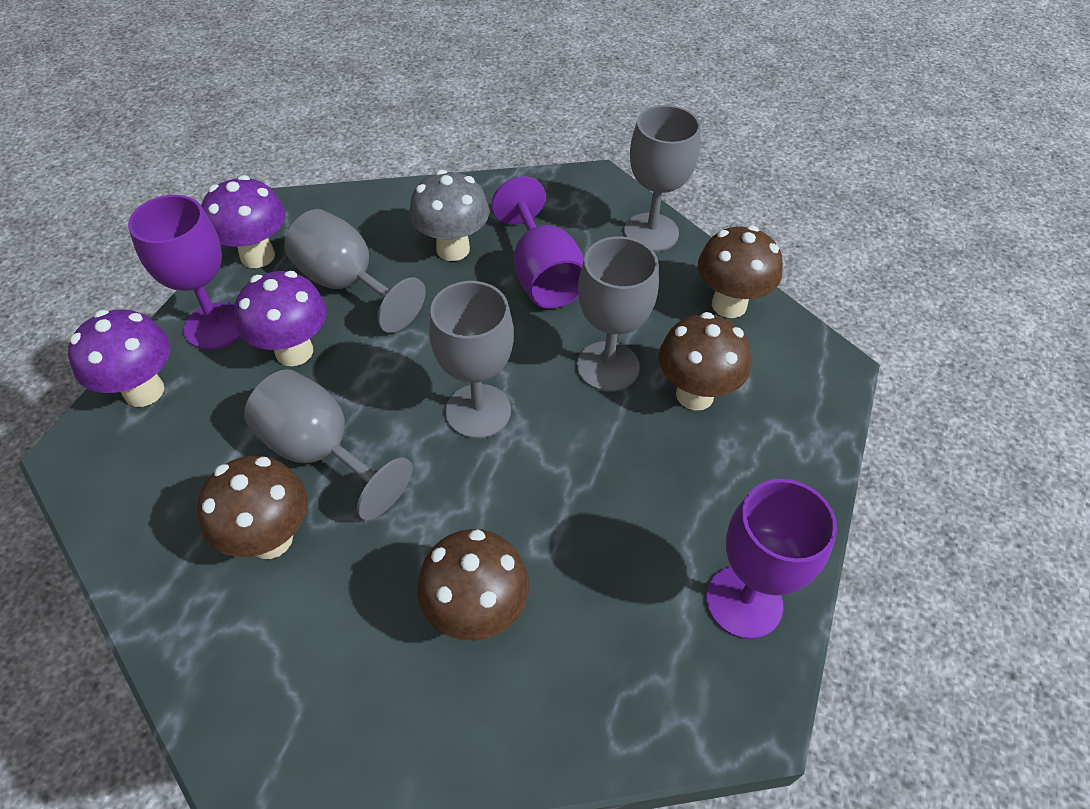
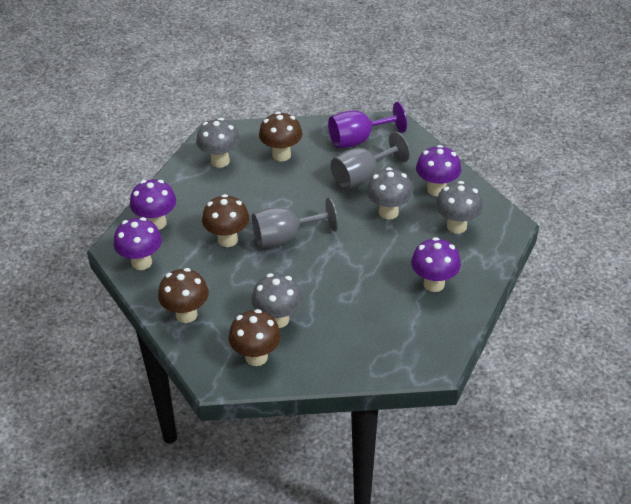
grey goblet: 5 -> 2
grey mushroom: 1 -> 4
purple goblet: 3 -> 1
purple mushroom: 3 -> 4

